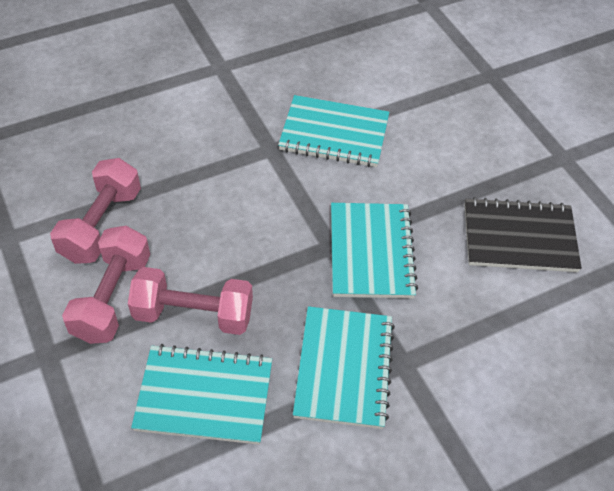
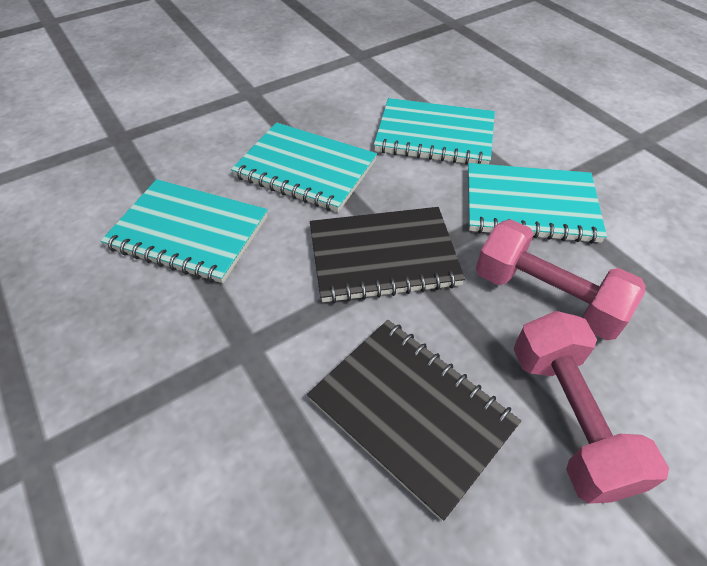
black notebook: 1 -> 2
pink dumbbell: 3 -> 2

